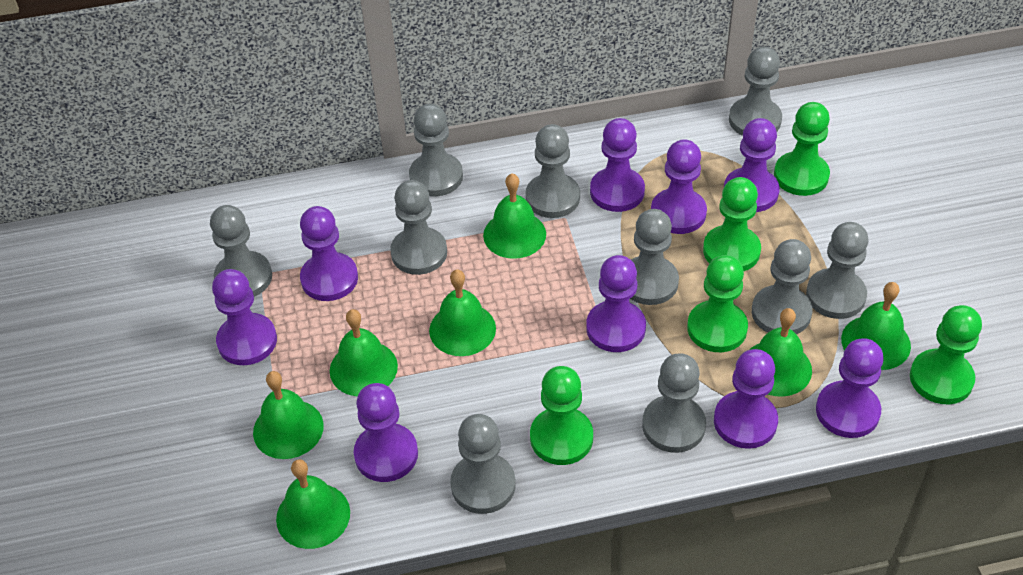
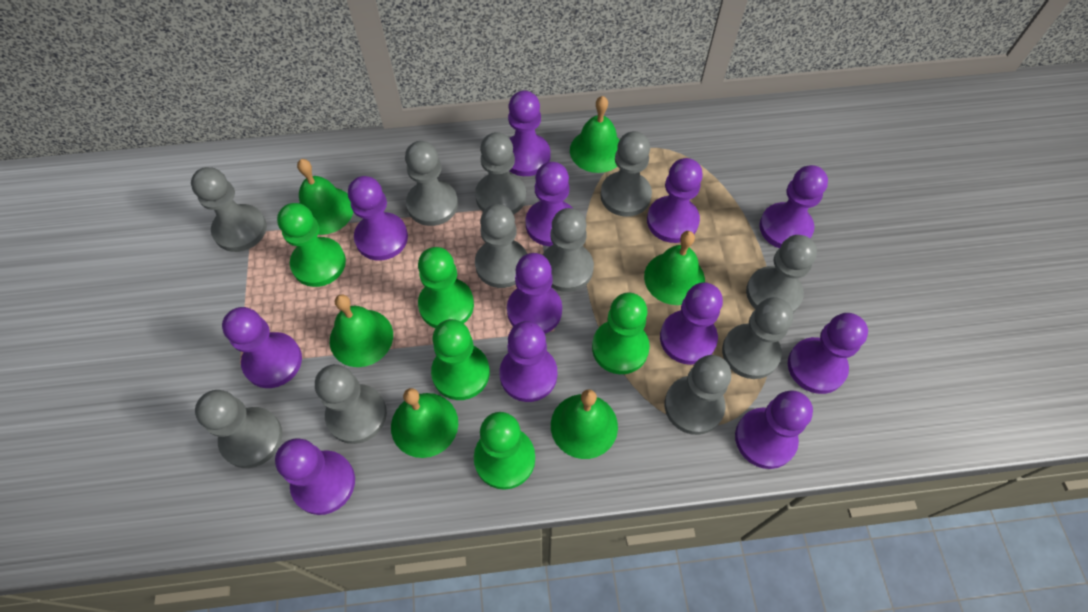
green bell: 7 -> 6
grey pawn: 10 -> 11
purple pawn: 9 -> 12

